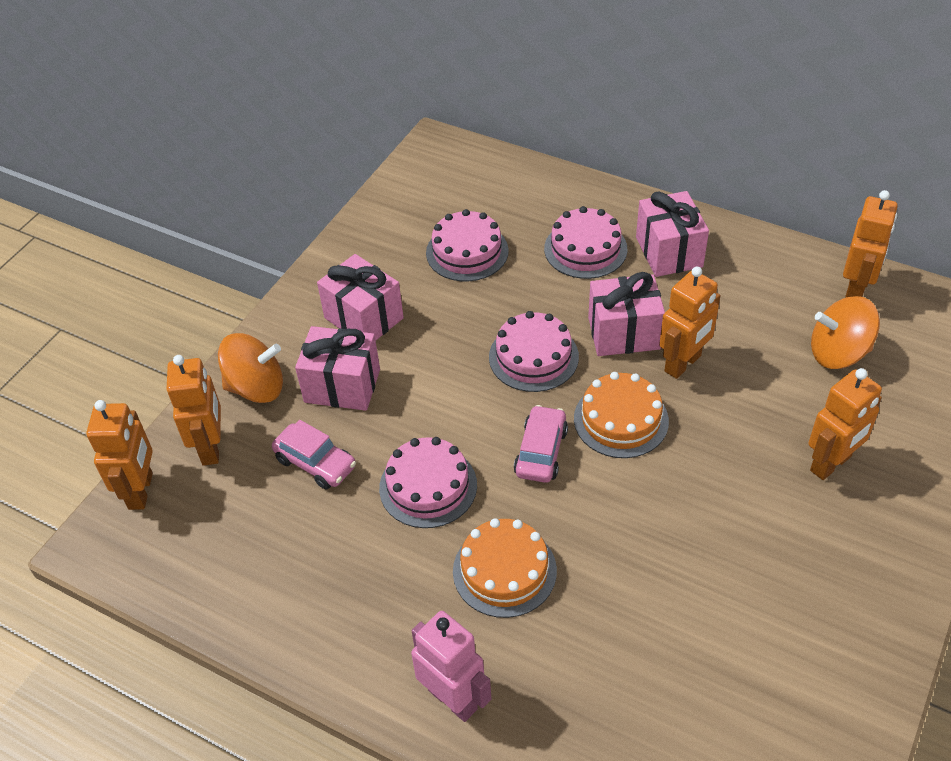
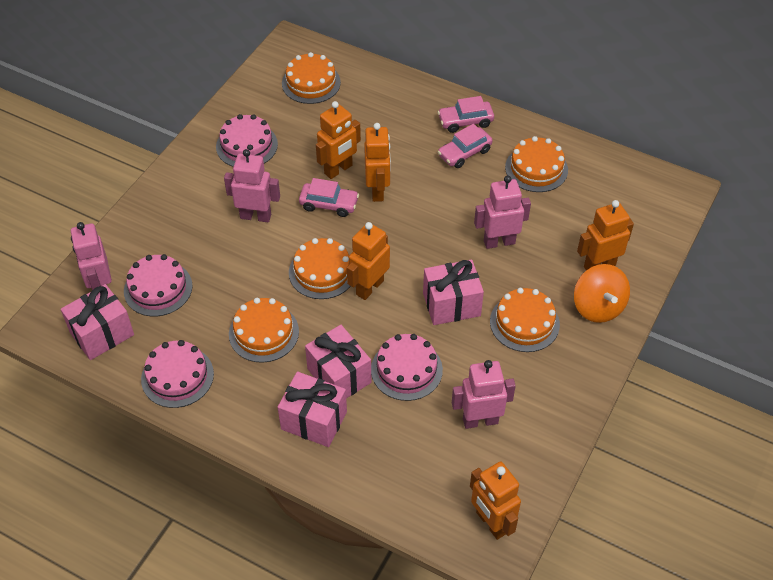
orange cake: 2 -> 5
orange spinning top: 2 -> 1
pink car: 2 -> 3
pink robot: 1 -> 4

